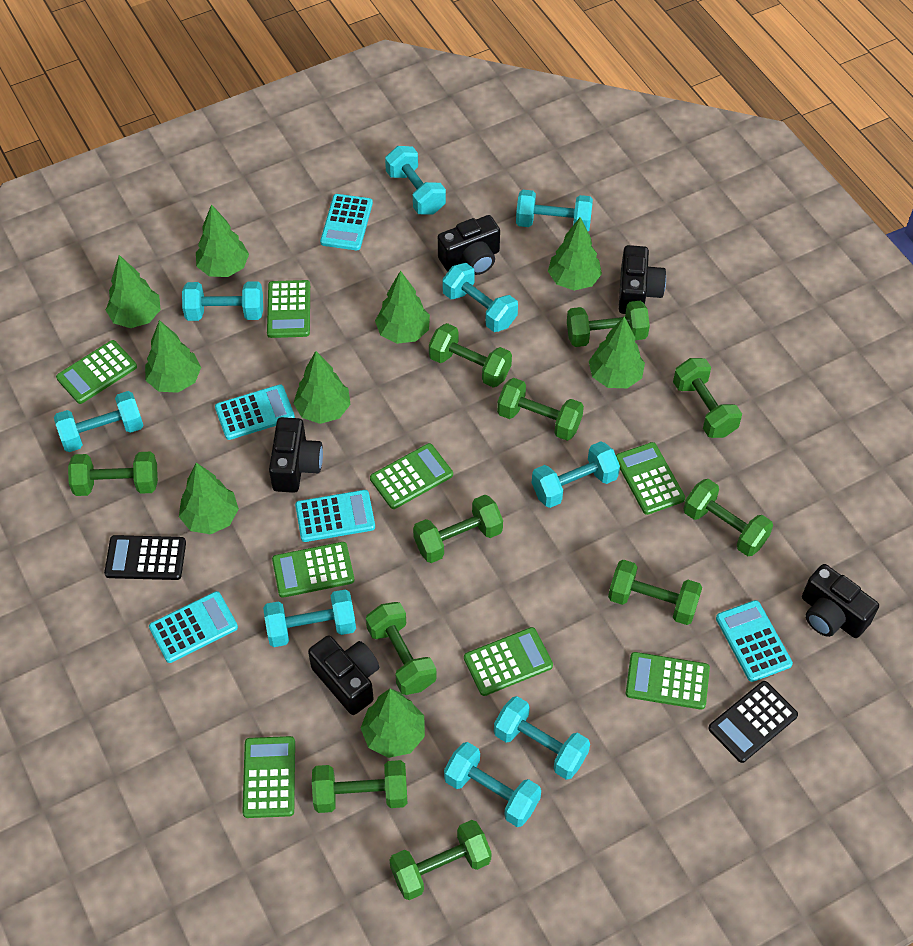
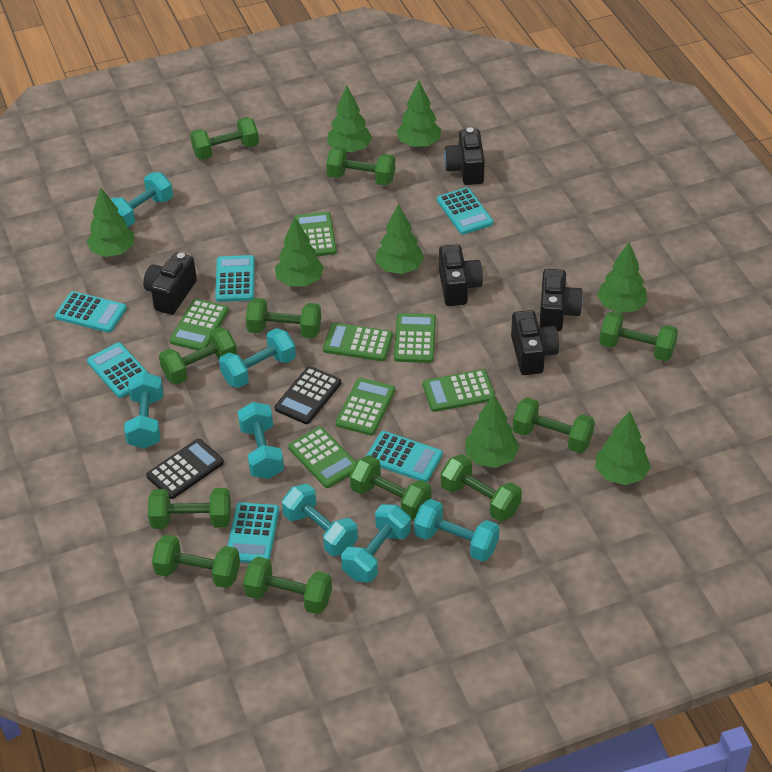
green calculator: 8 -> 7
green tree: 9 -> 8
turquoise calculator: 5 -> 6
turquoise dumbbell: 9 -> 7

